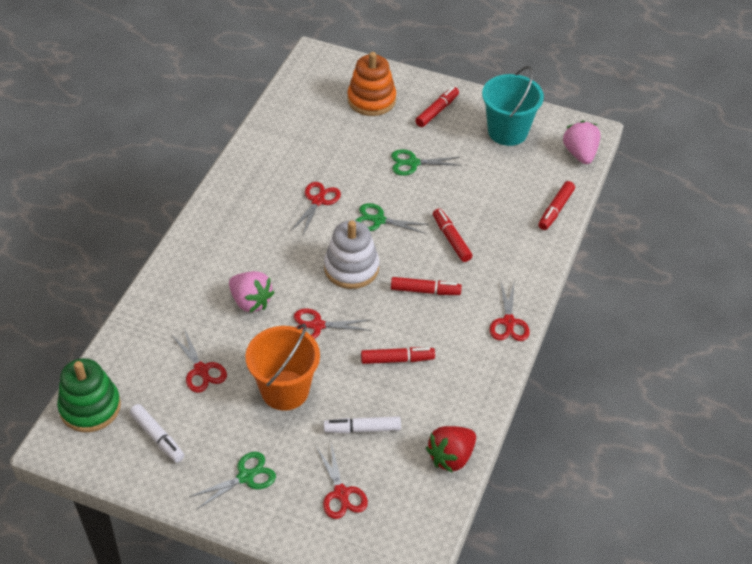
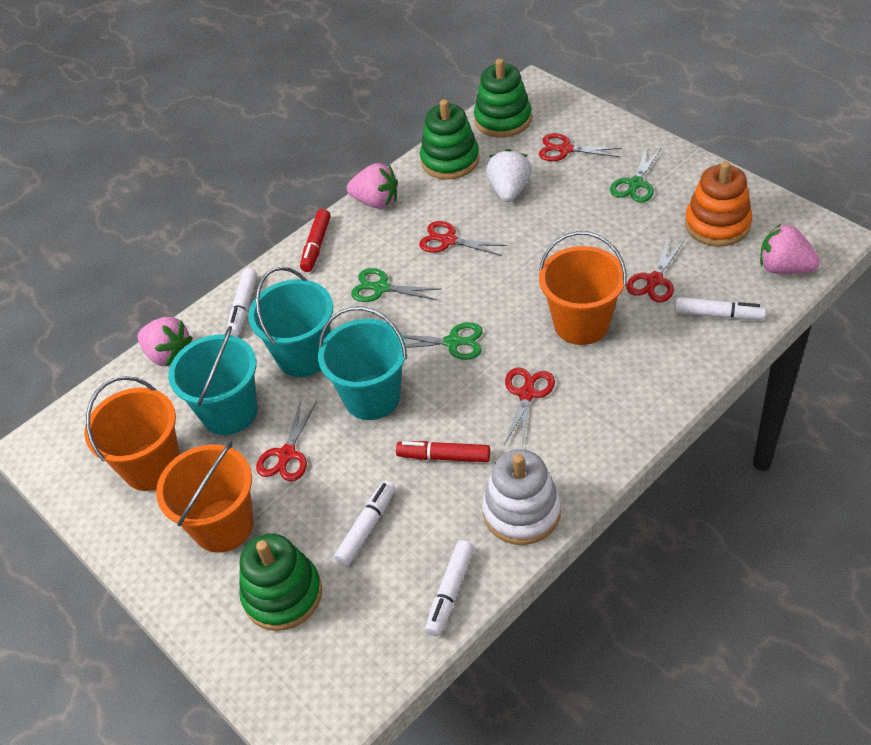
green stacking toy: 1 -> 3
orange bucket: 1 -> 3
pink strawberry: 2 -> 3
red marker: 5 -> 2
red strawberry: 1 -> 0
turquoise bucket: 1 -> 3
white marker: 2 -> 4
white strawberry: 0 -> 1

